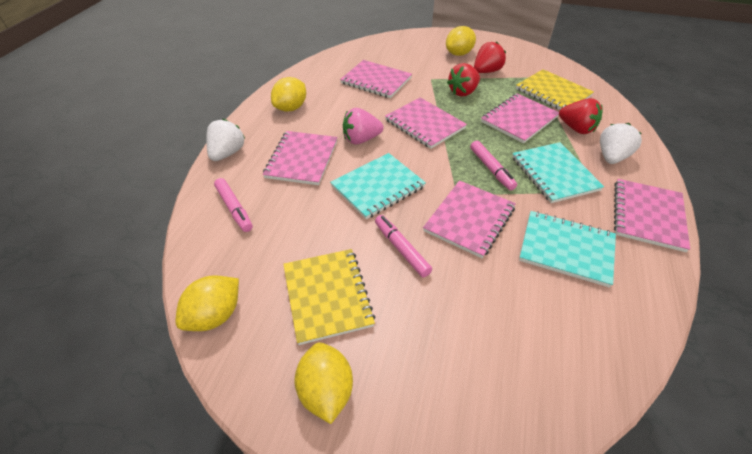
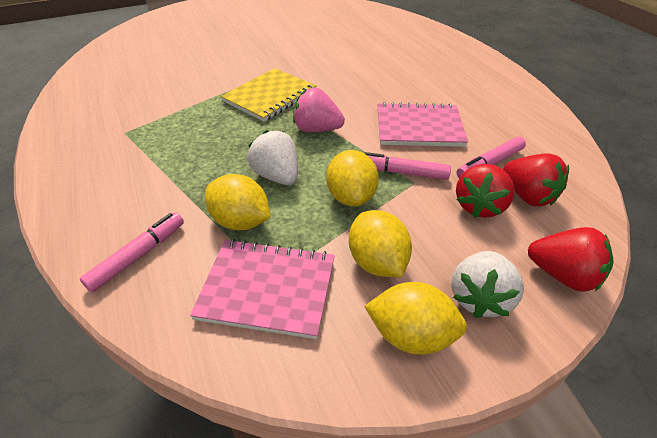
pink notebook: 6 -> 2
turquoise notebook: 3 -> 0
yellow notebook: 2 -> 1

